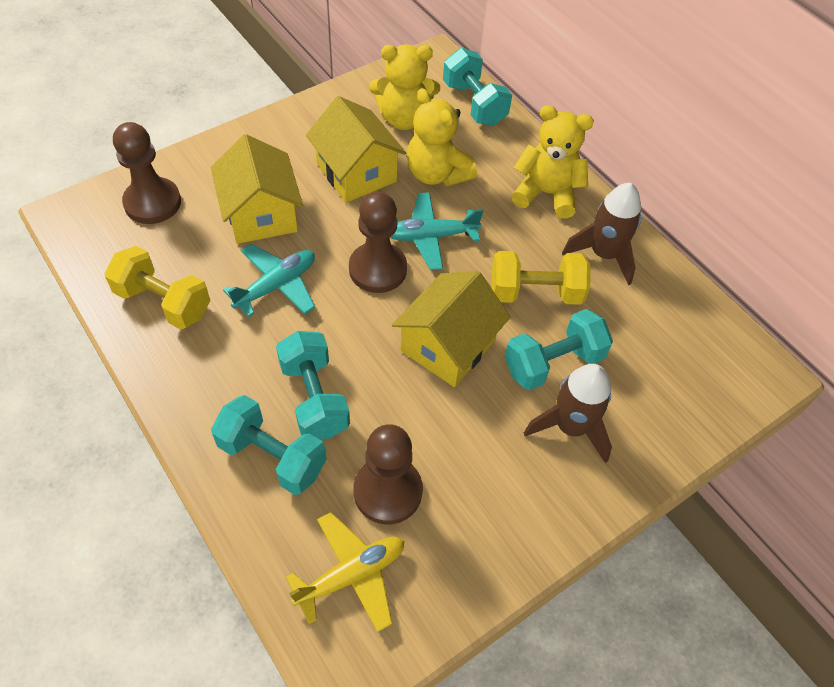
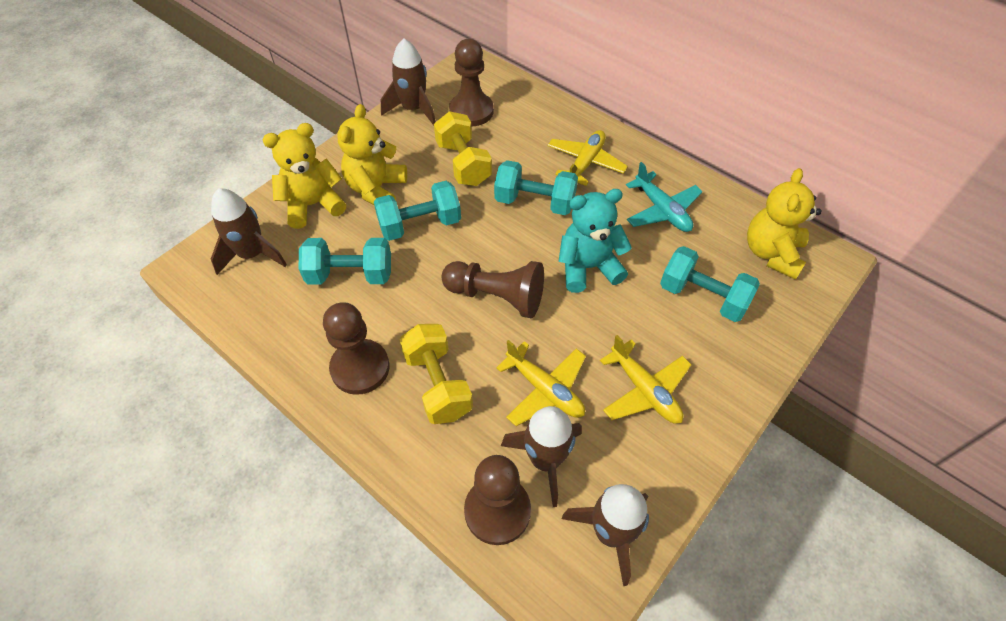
brown pawn: 3 -> 4
brown rocket: 2 -> 4
turquoise plane: 2 -> 1
turquoise teddy bear: 0 -> 1
yellow house: 3 -> 0
yellow plane: 1 -> 3

